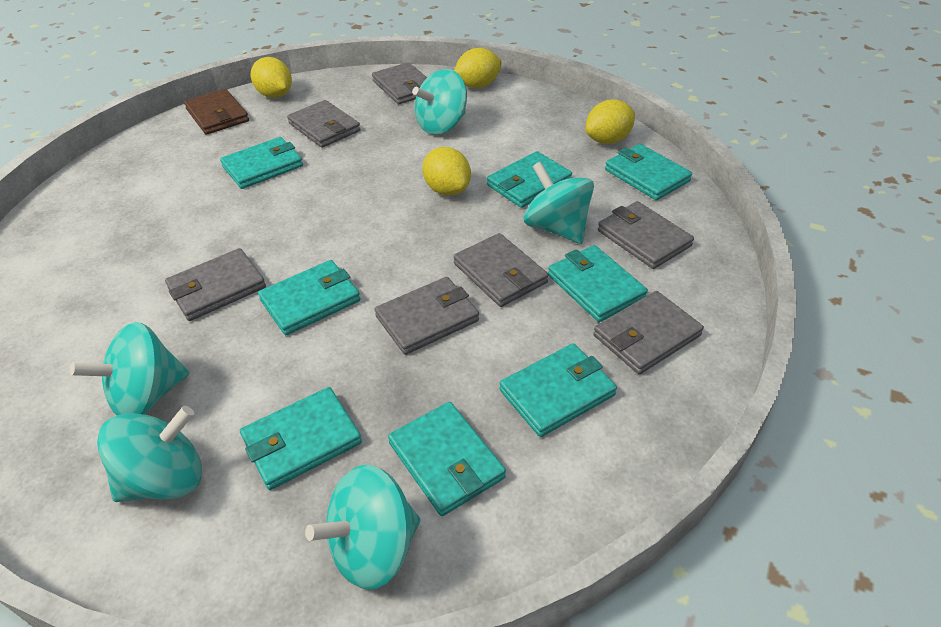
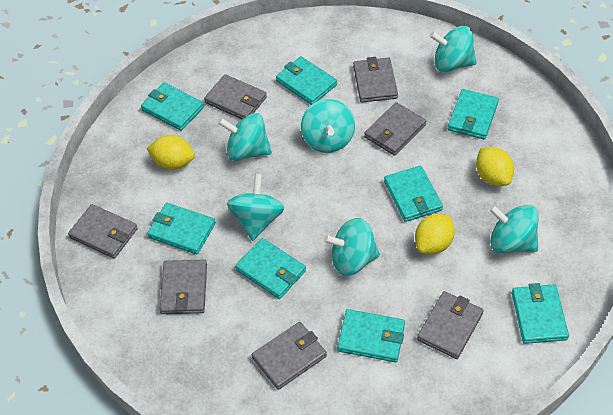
brown wallet: 1 -> 0
turquoise spinning top: 5 -> 6
yellow lemon: 4 -> 3

